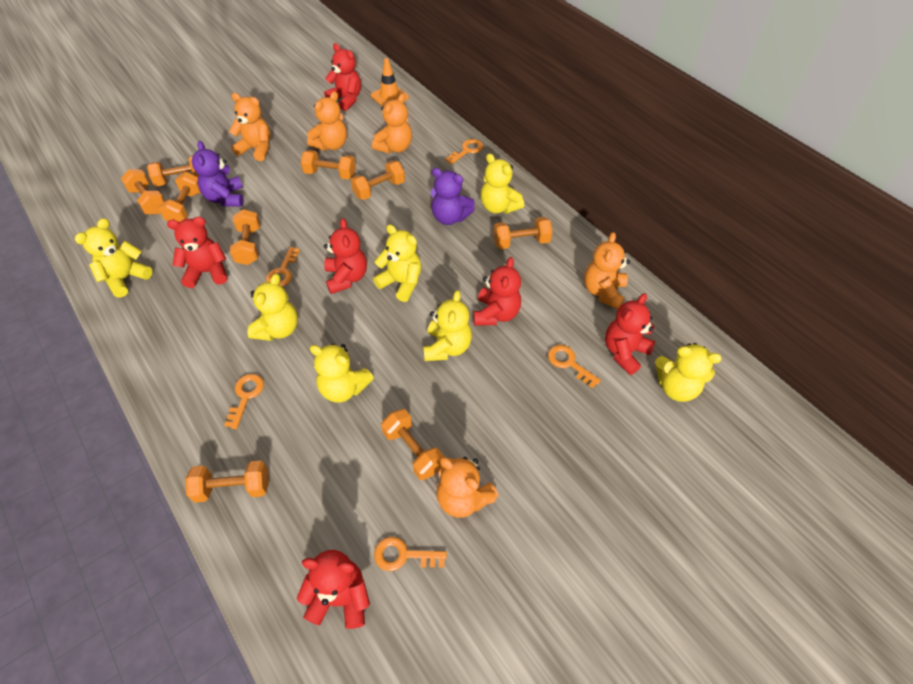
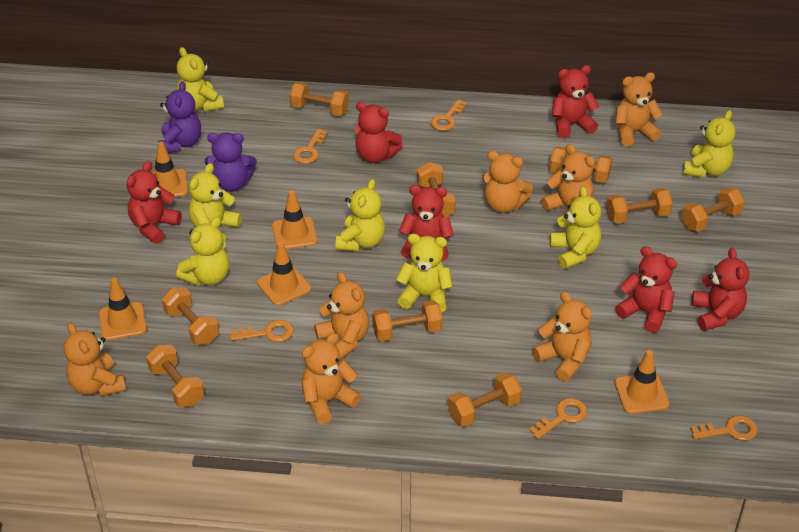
orange teddy bear: 5 -> 7
orange traffic cone: 1 -> 5

